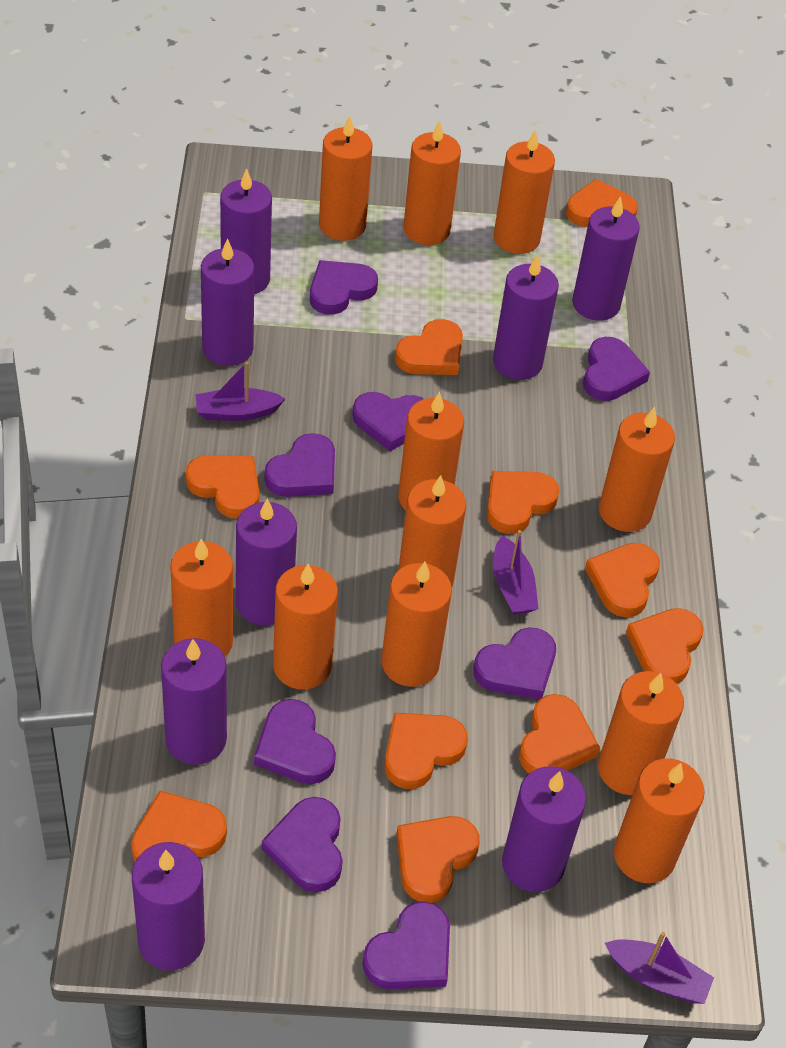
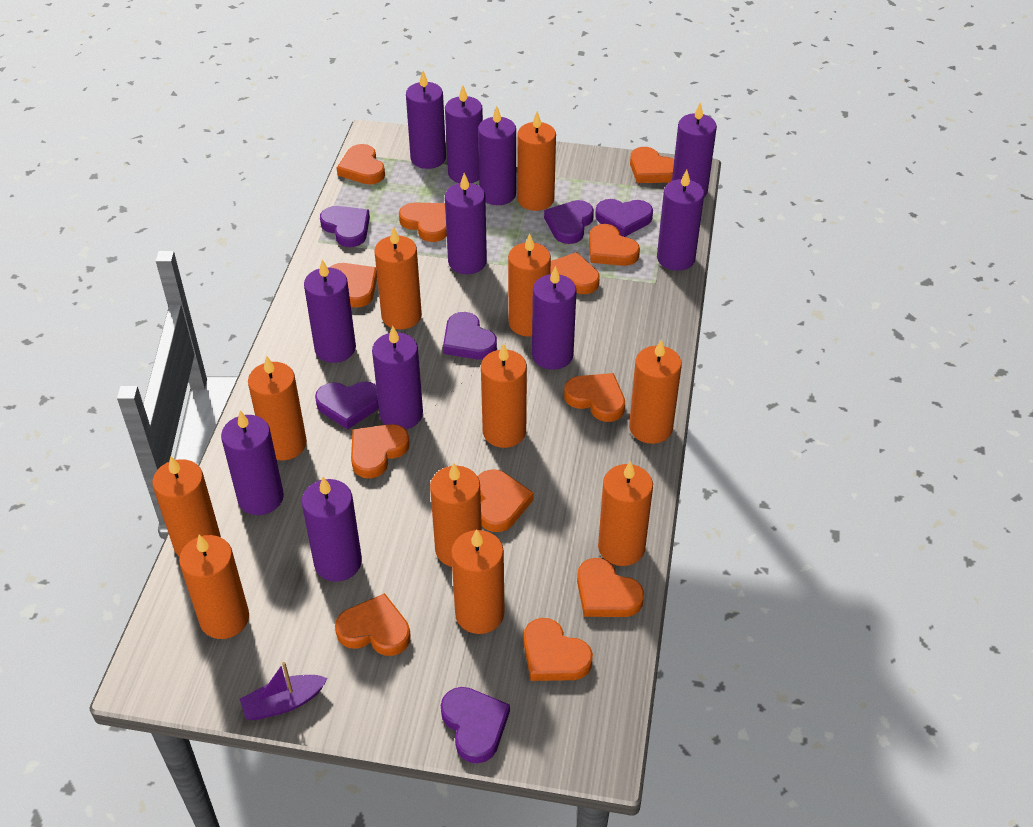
orange heart: 10 -> 12
purple boat: 3 -> 1
purple candle: 8 -> 11
purple heart: 8 -> 6

